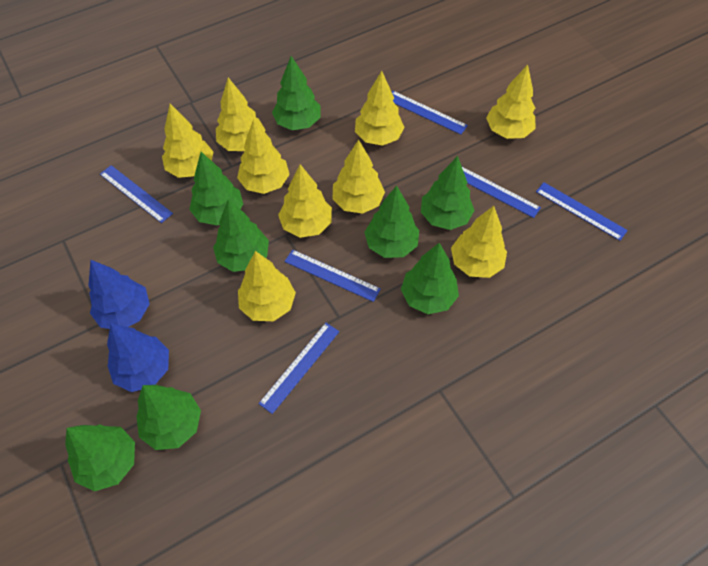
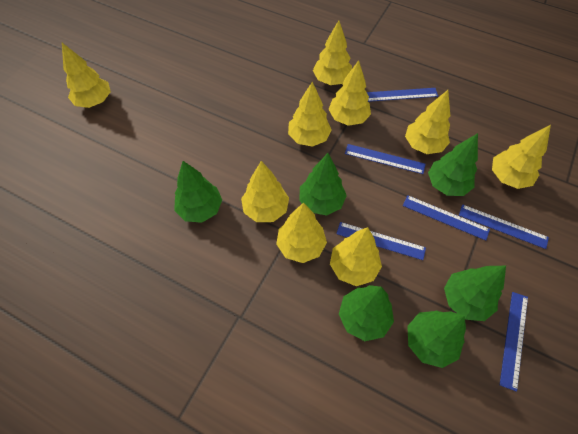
blue tree: 2 -> 0
green tree: 8 -> 6

